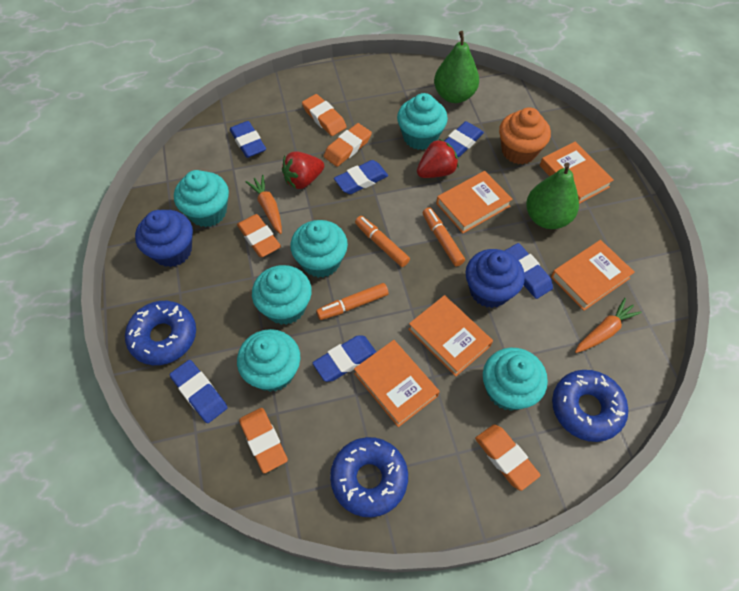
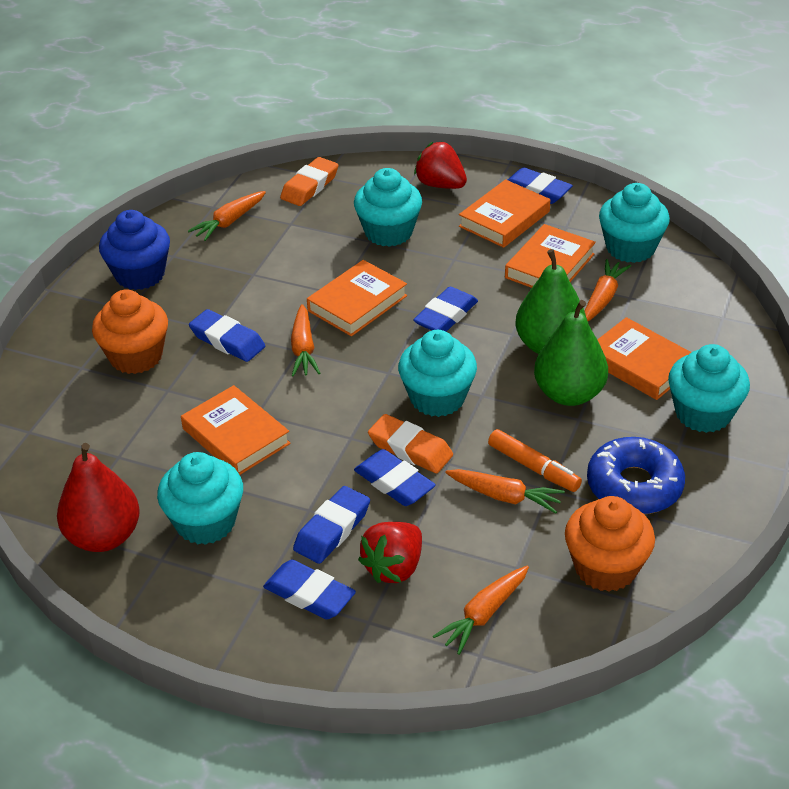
blue cupcake: 2 -> 1
blue donut: 3 -> 1
orange carrot: 2 -> 5
orange cupcake: 1 -> 2
orange eraser: 5 -> 2
orange marker: 3 -> 1
red pear: 0 -> 1
turquoise cupcake: 6 -> 5

